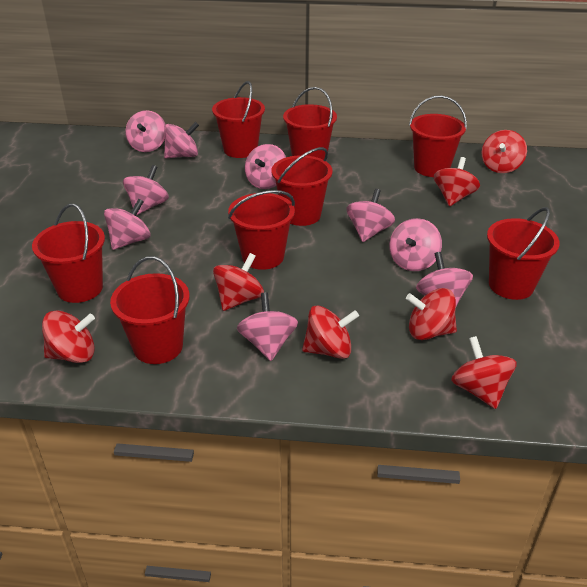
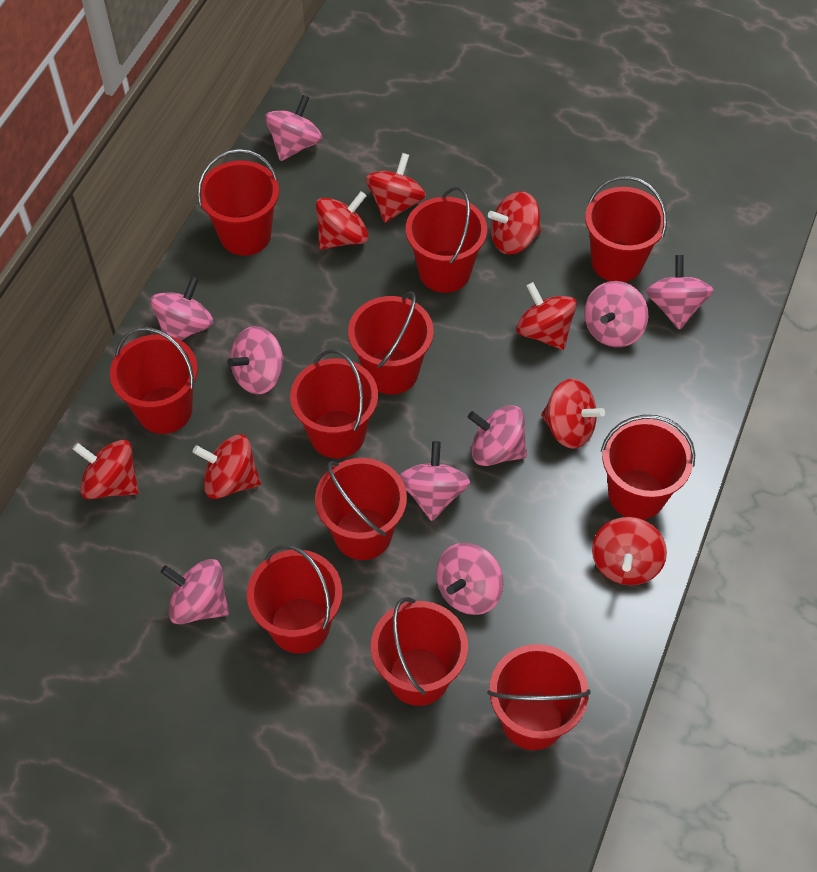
red bucket: 8 -> 11
red spinning top: 7 -> 8

